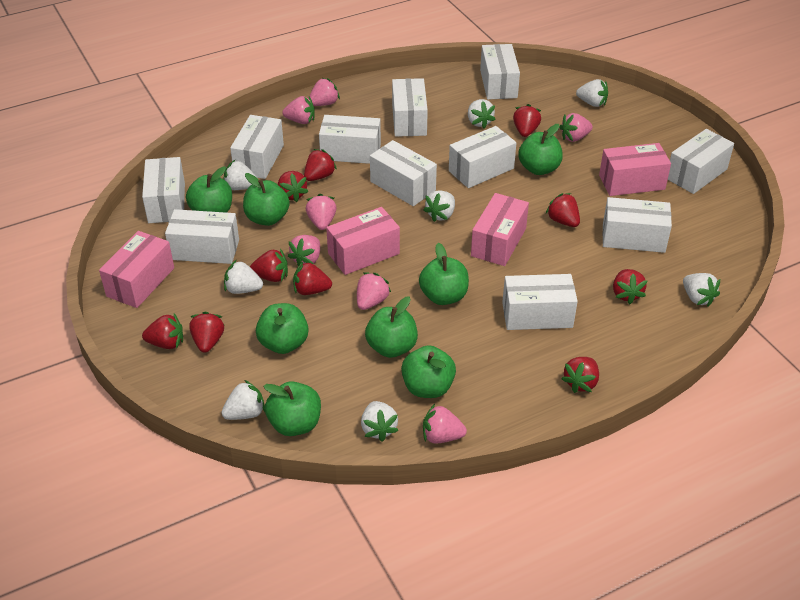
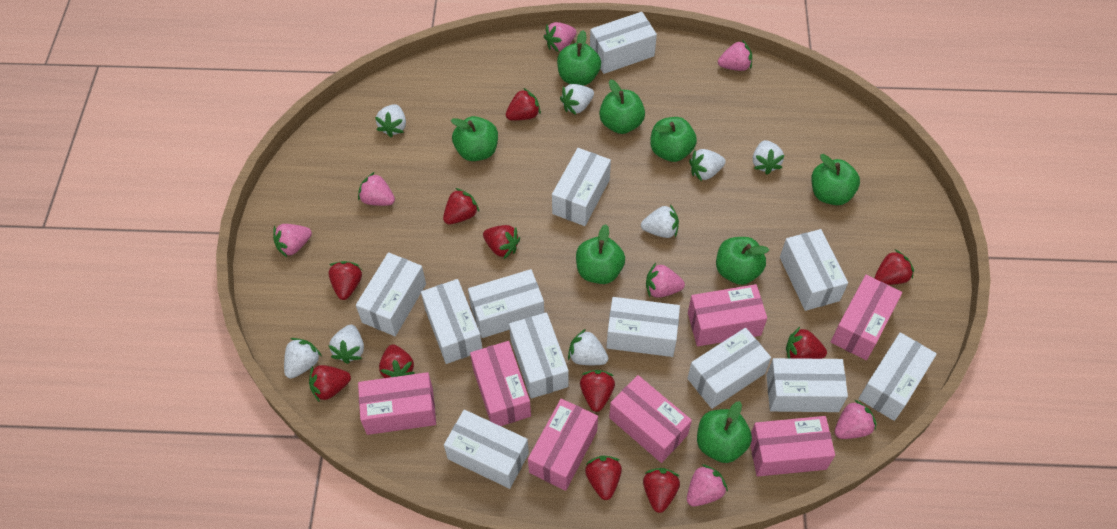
pink box: 4 -> 7
red strawberry: 10 -> 11
white box: 11 -> 12

